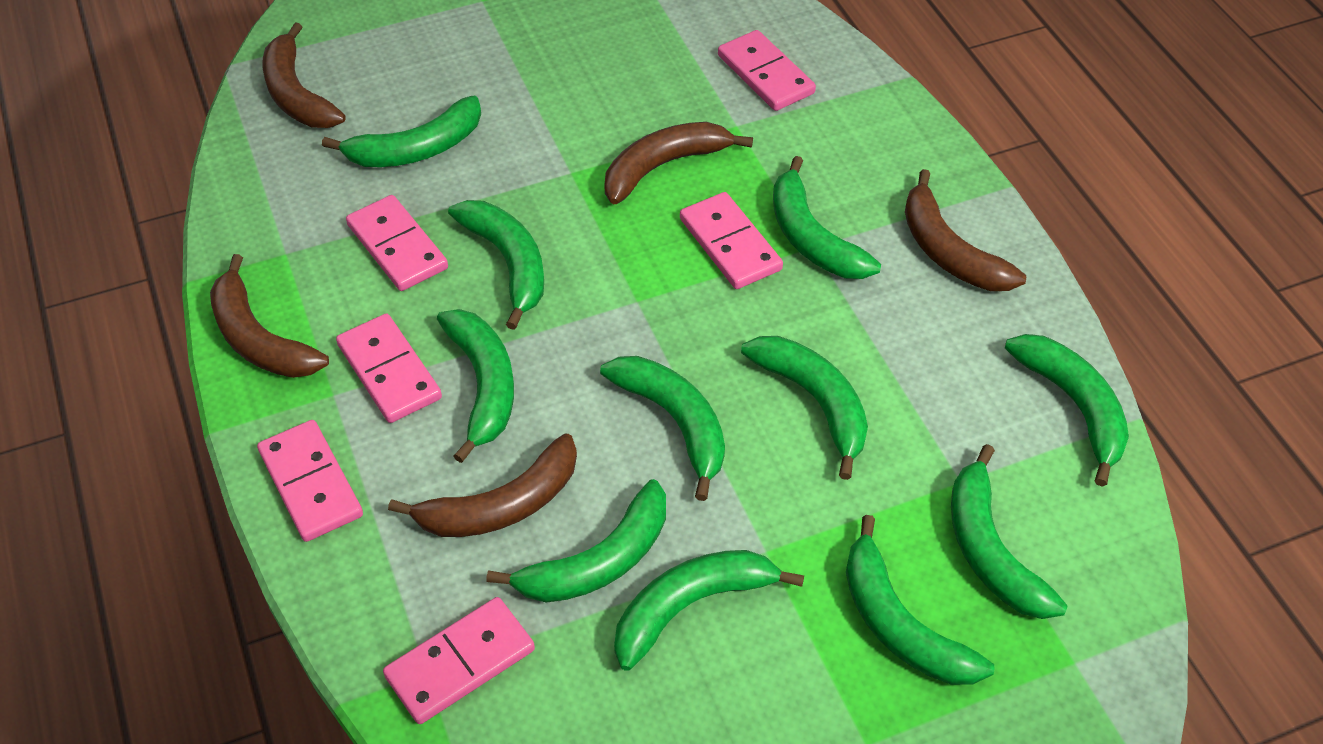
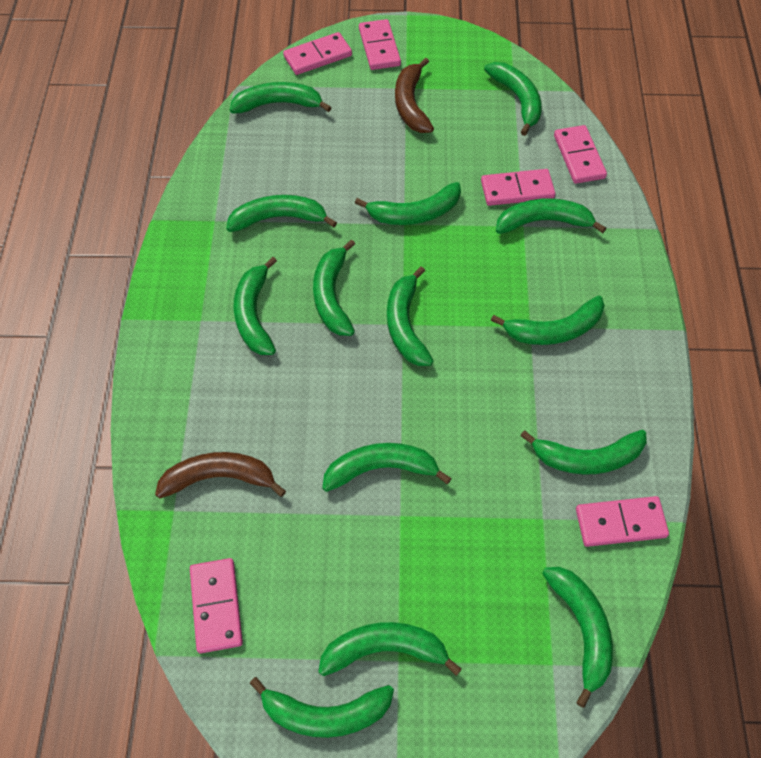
brown banana: 5 -> 2
green banana: 11 -> 14

